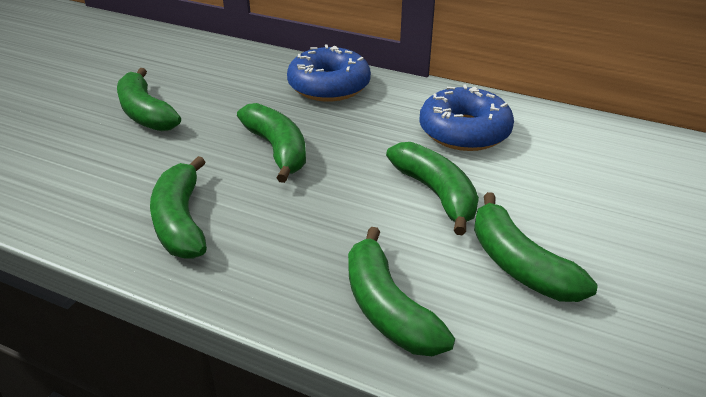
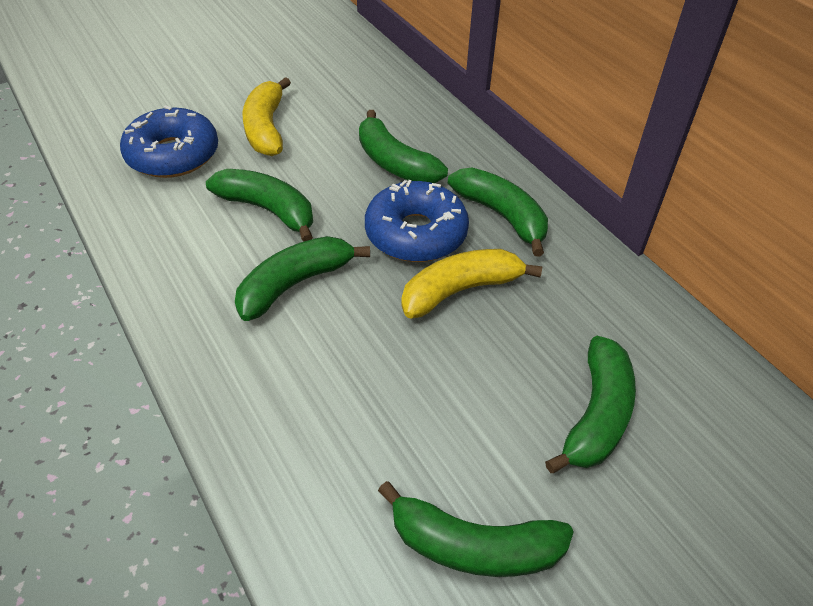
yellow banana: 0 -> 2

